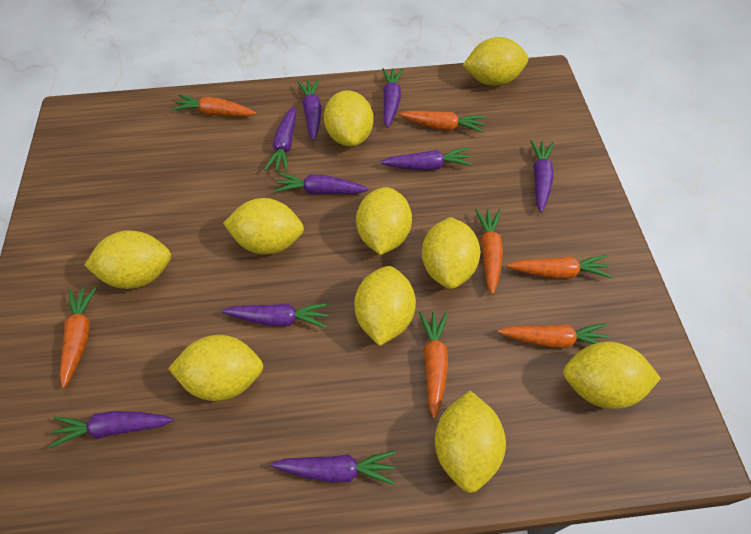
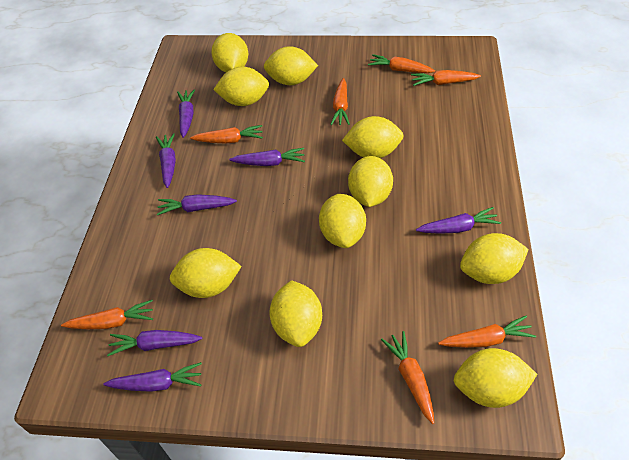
purple carrot: 9 -> 7

